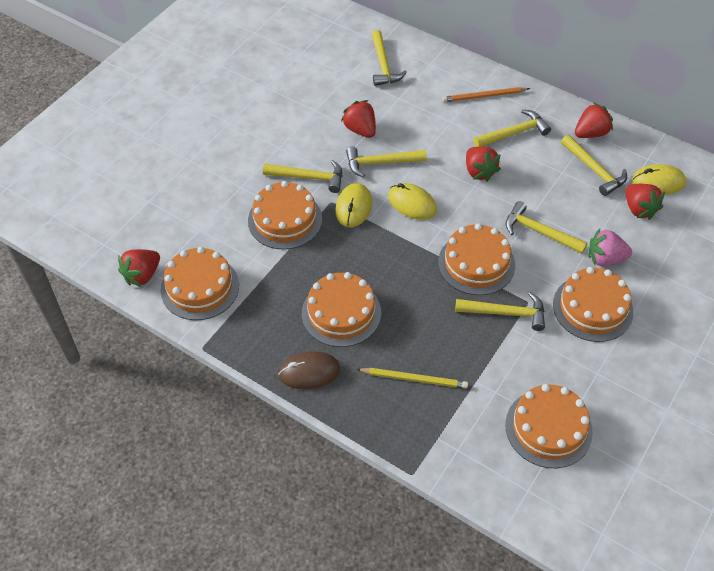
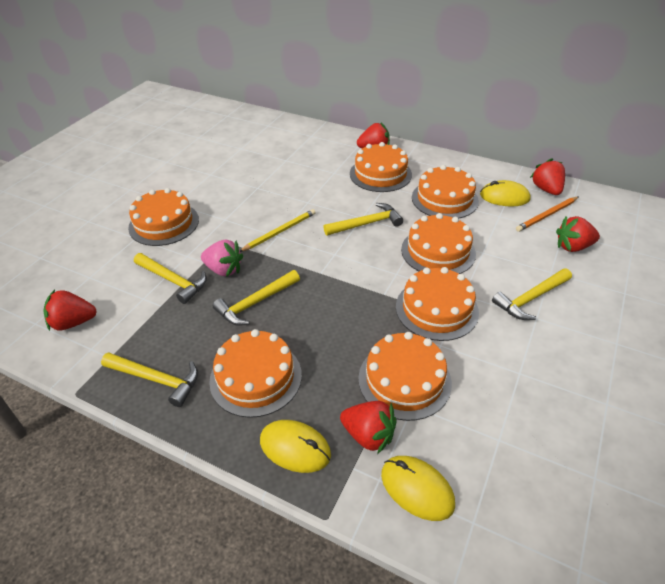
brown mouse: 1 -> 0
orange cake: 6 -> 7
yellow hammer: 7 -> 5

